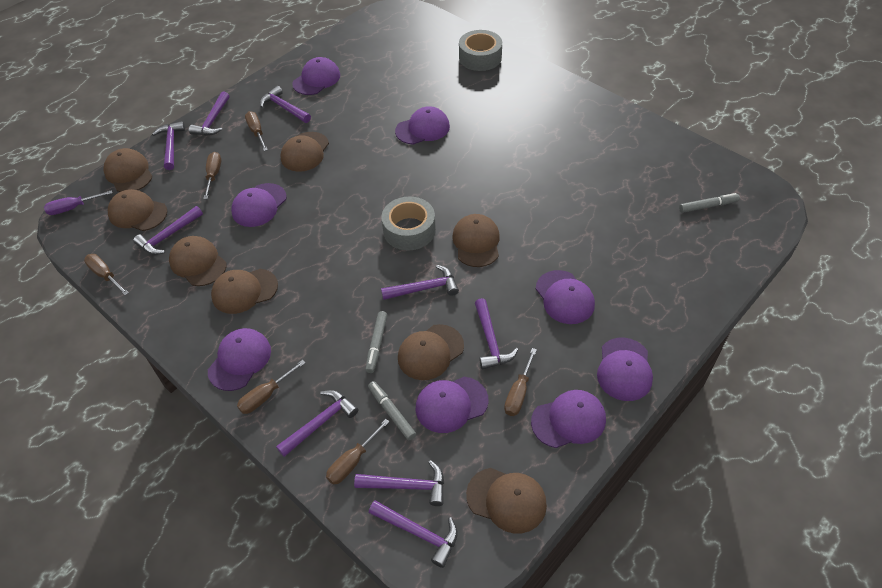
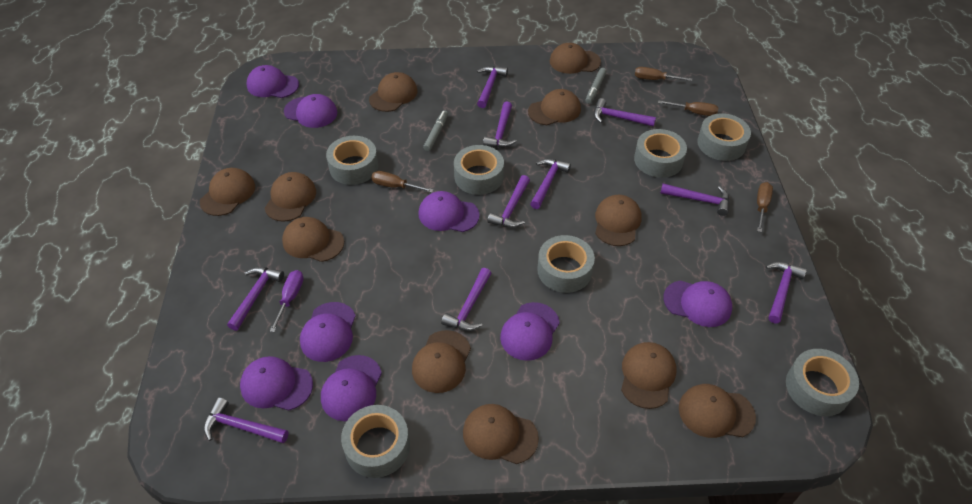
brown cap: 8 -> 11
brown screwdriver: 6 -> 4
grey marker: 3 -> 2
grey tape: 2 -> 7
purple hammer: 9 -> 10

